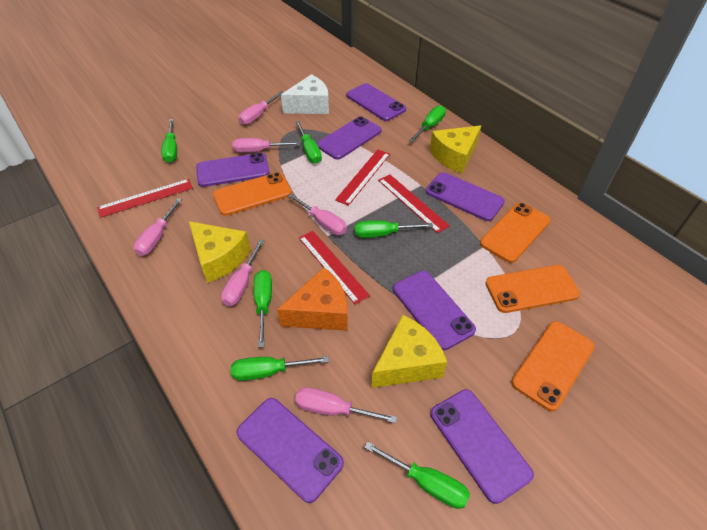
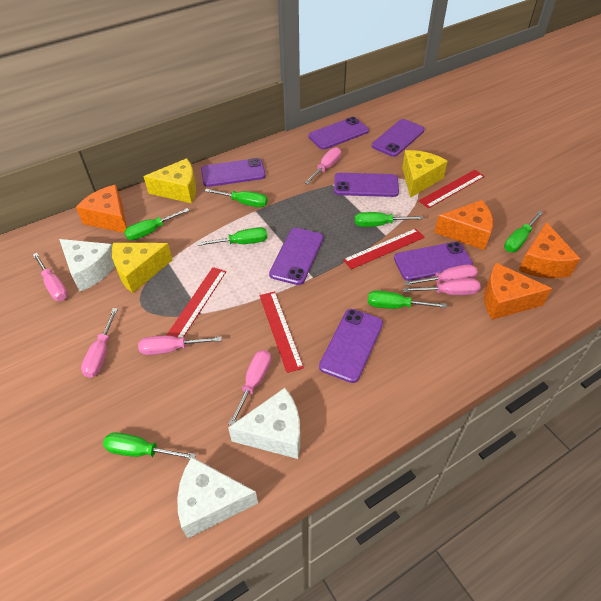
orange cheese: 1 -> 4
orange phone: 4 -> 0
pink screwdriver: 6 -> 7
white cheese: 1 -> 3

